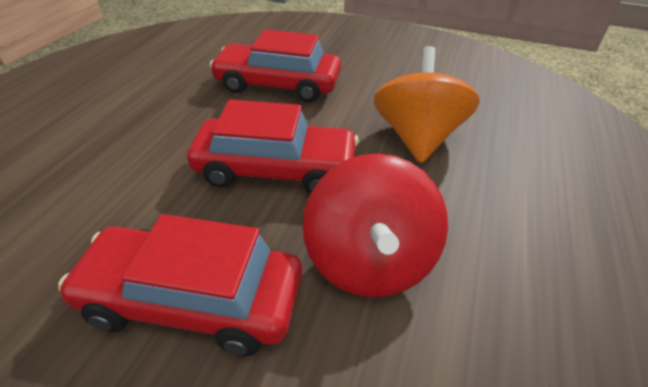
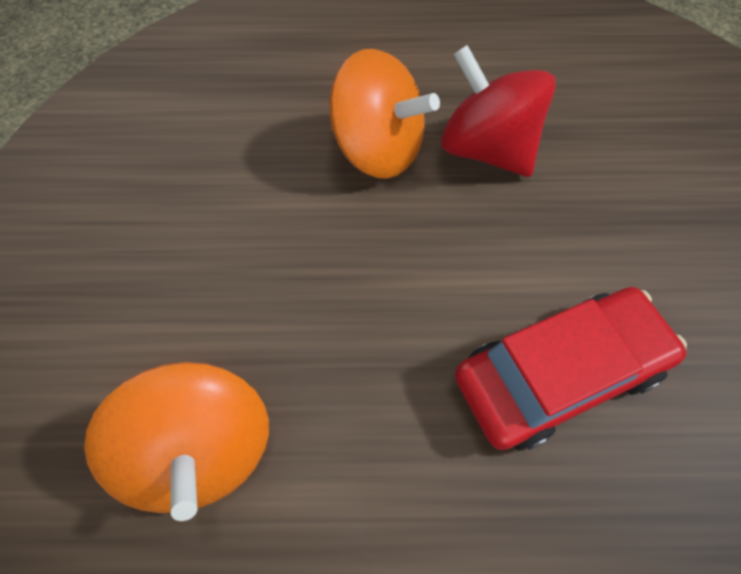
orange spinning top: 1 -> 2
red car: 3 -> 1

